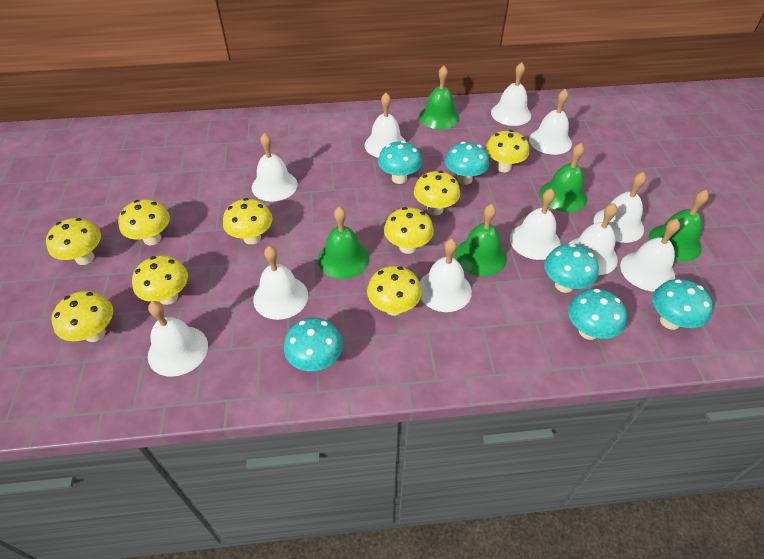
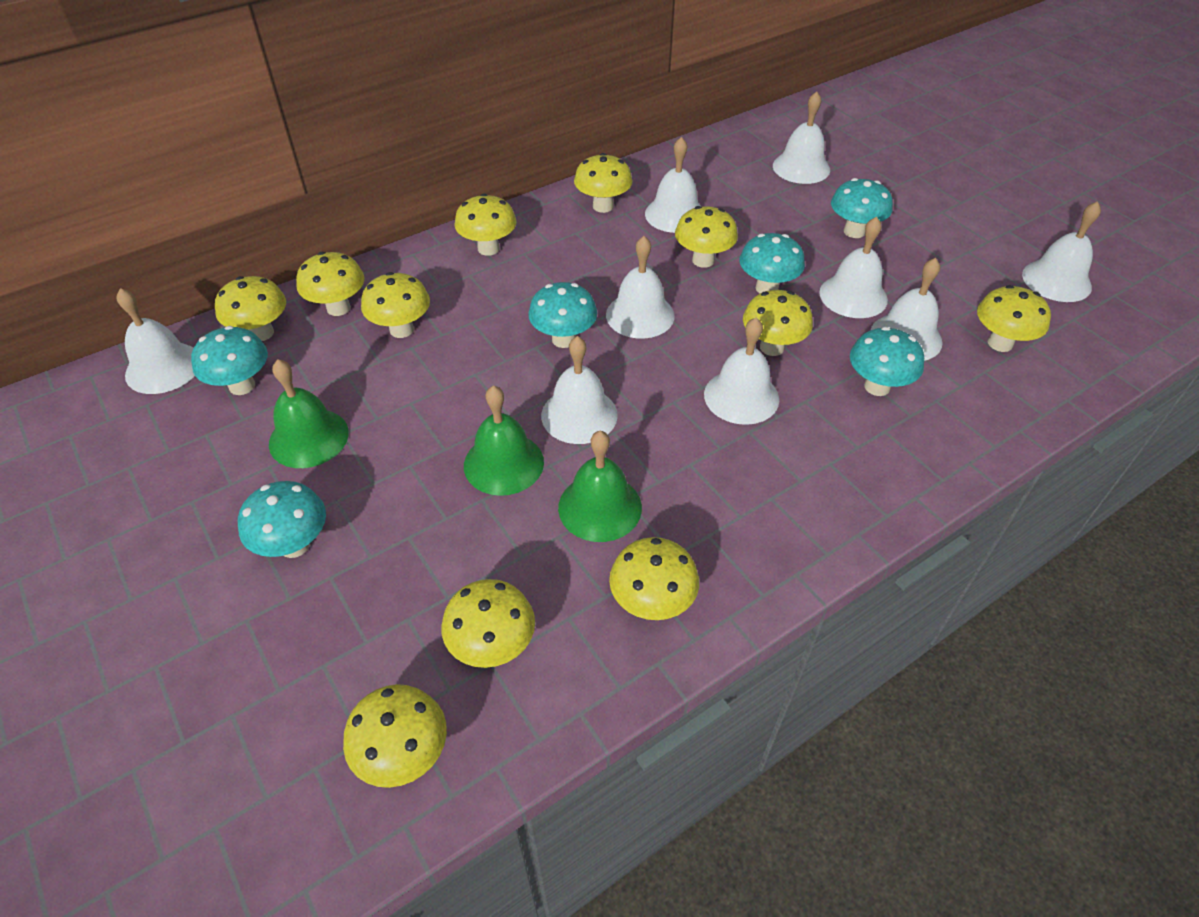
green bell: 5 -> 3
white bell: 11 -> 9
yellow mushroom: 9 -> 11

